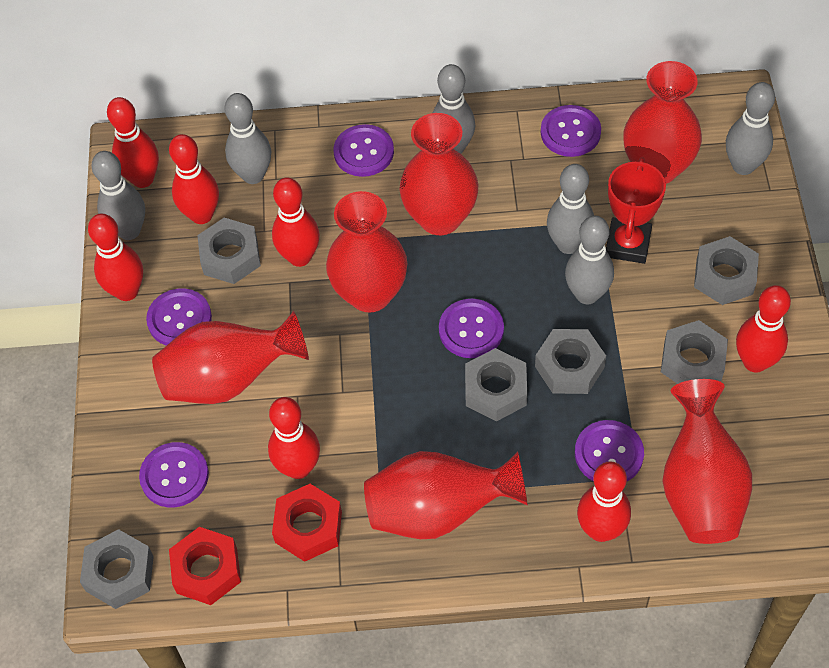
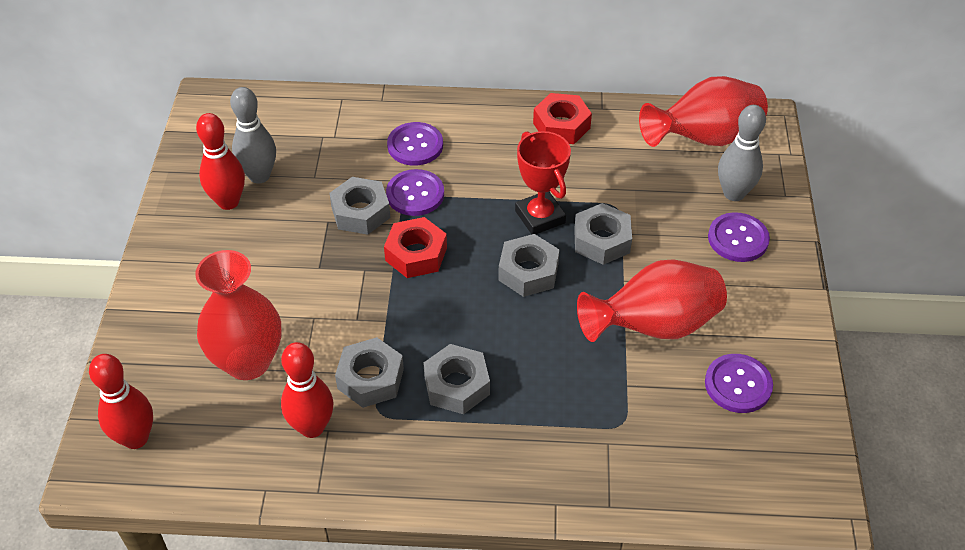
grey bowling pin: 6 -> 2
grey nut: 6 -> 5
purple button: 6 -> 4
red bowling pin: 7 -> 3
red vase: 6 -> 3

